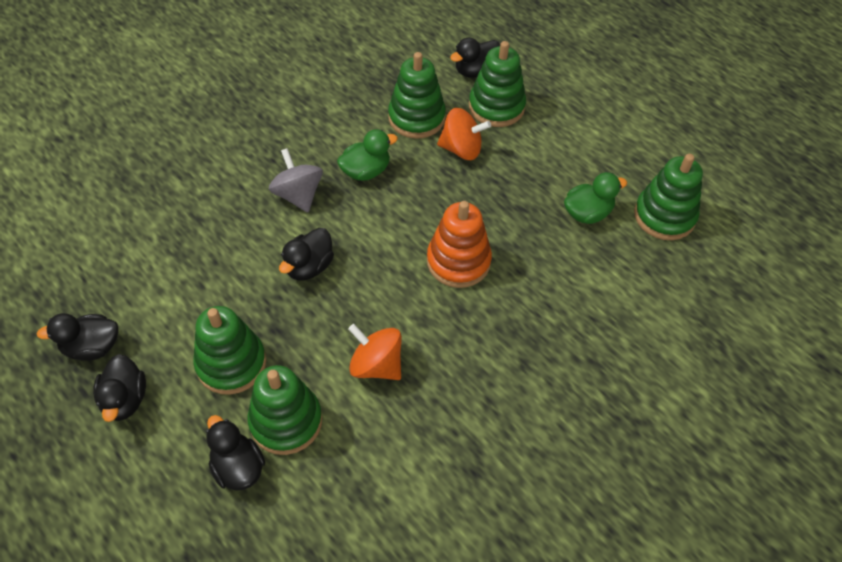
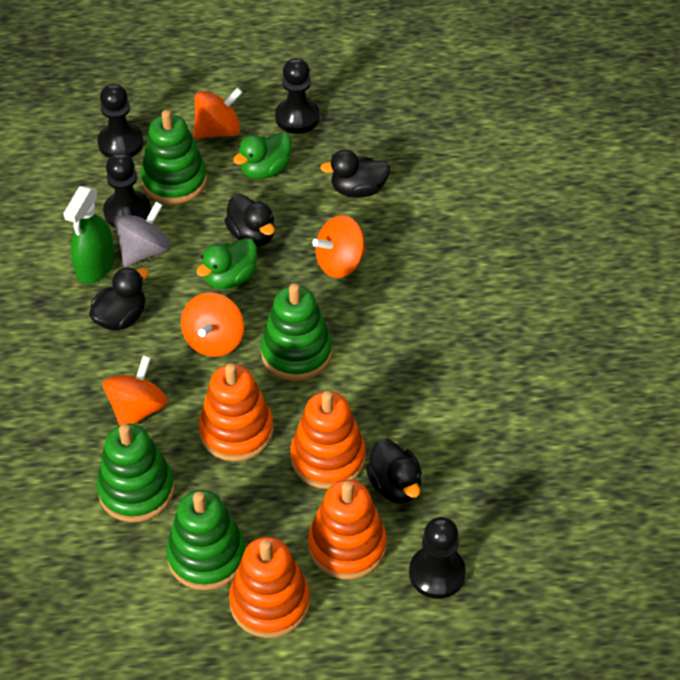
black duck: 5 -> 4
black pawn: 0 -> 4
green spray bottle: 0 -> 1
green stacking toy: 5 -> 4
orange spinning top: 2 -> 4
orange stacking toy: 1 -> 4

